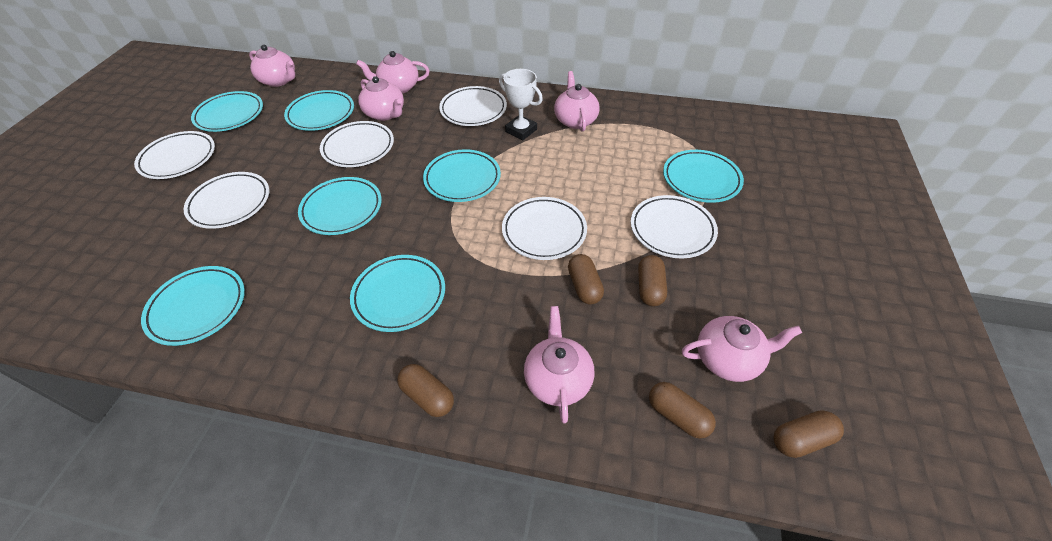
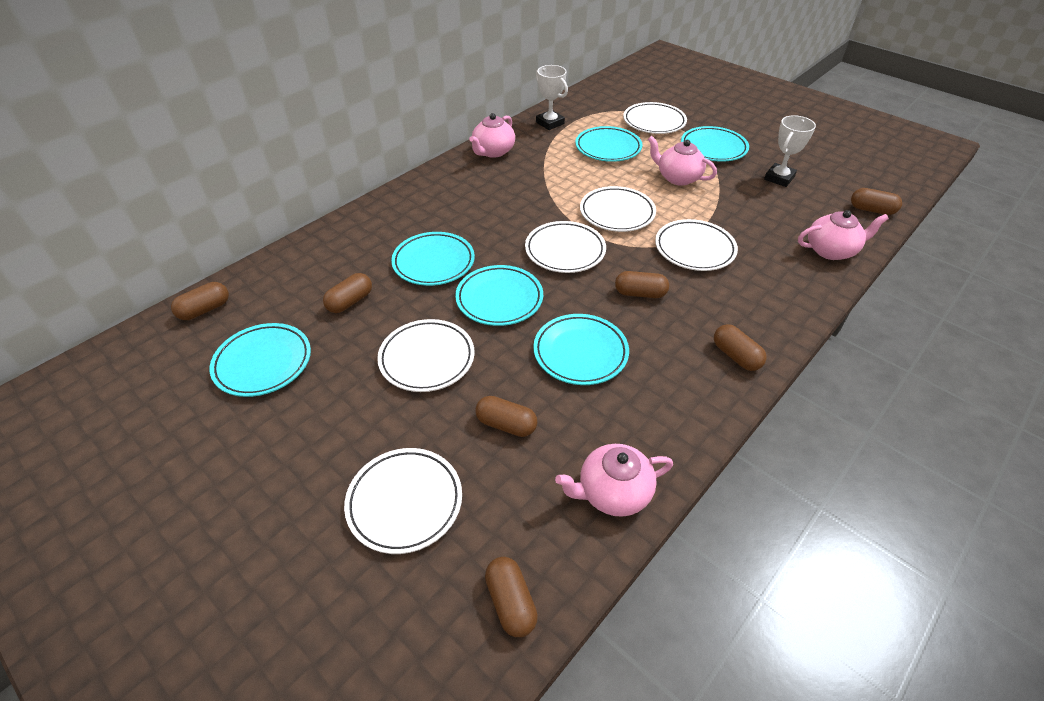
brown capsule: 5 -> 7
pink teapot: 6 -> 4
turquoise plate: 7 -> 6
white trophy: 1 -> 2

